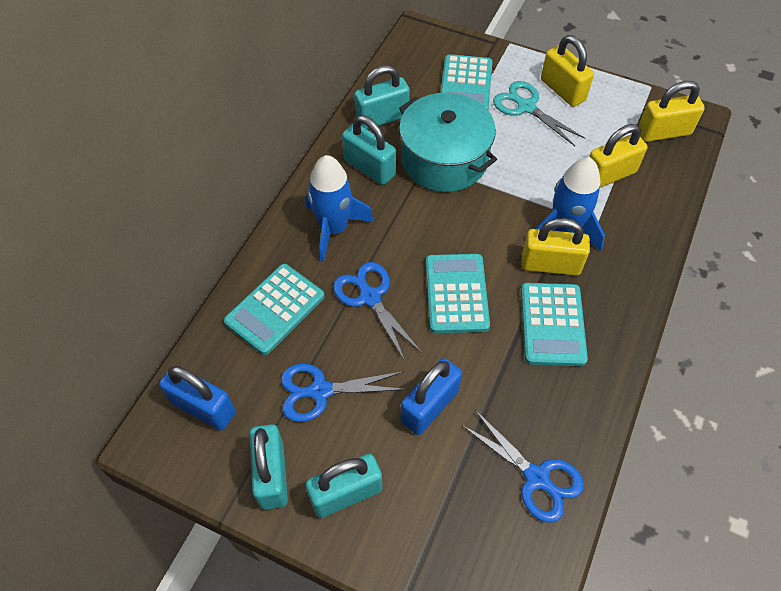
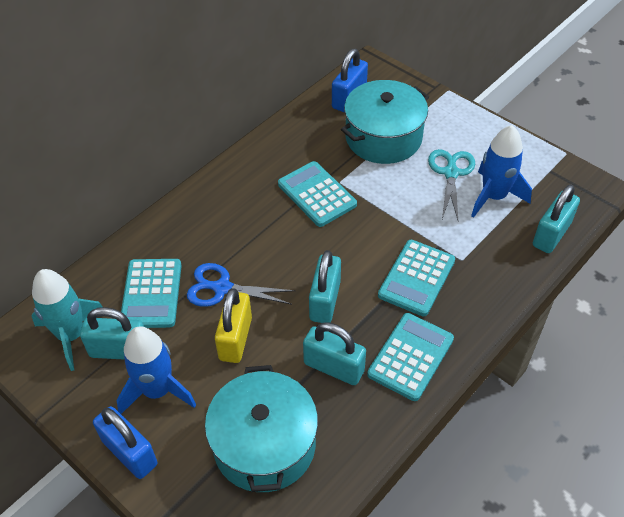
blue scissors: 3 -> 1
turquoise pot: 1 -> 2
turquoise rocket: 0 -> 1
yellow padlock: 4 -> 1

